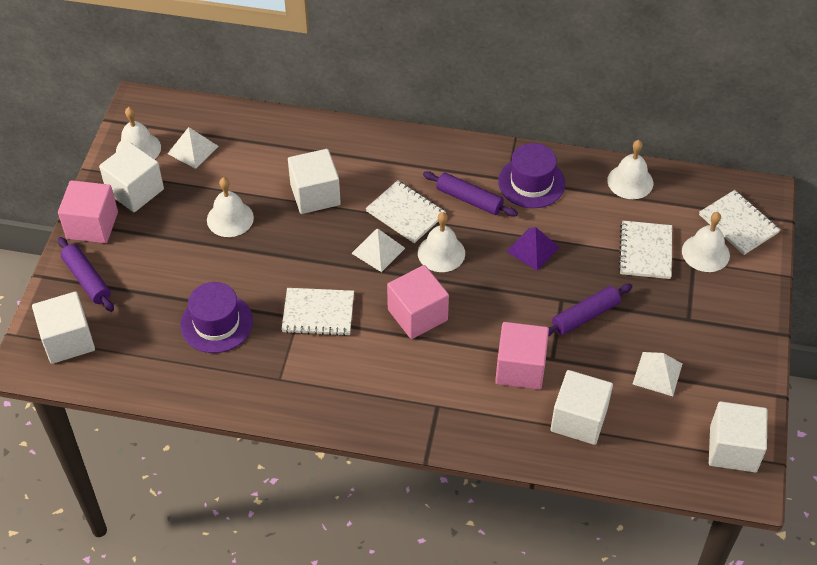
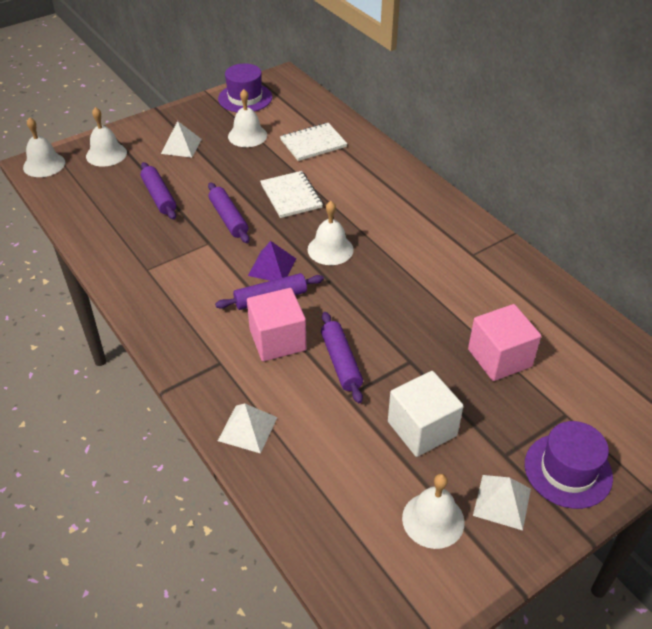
pink cube: 3 -> 2
purple rolling pin: 3 -> 4
white cube: 5 -> 1
white notebook: 4 -> 2

